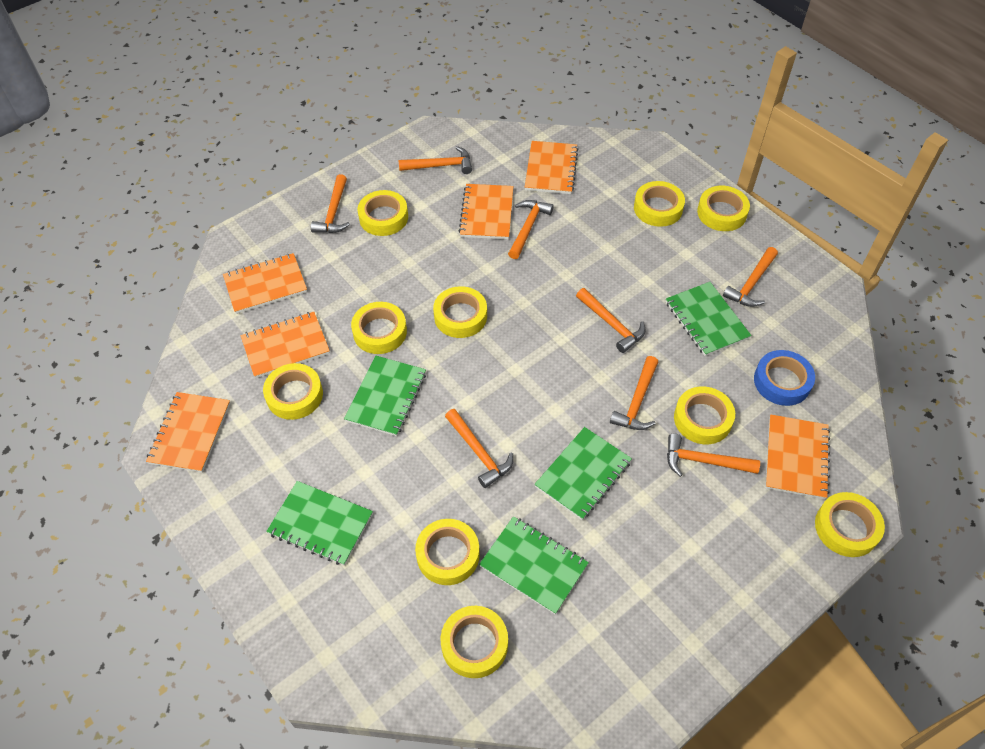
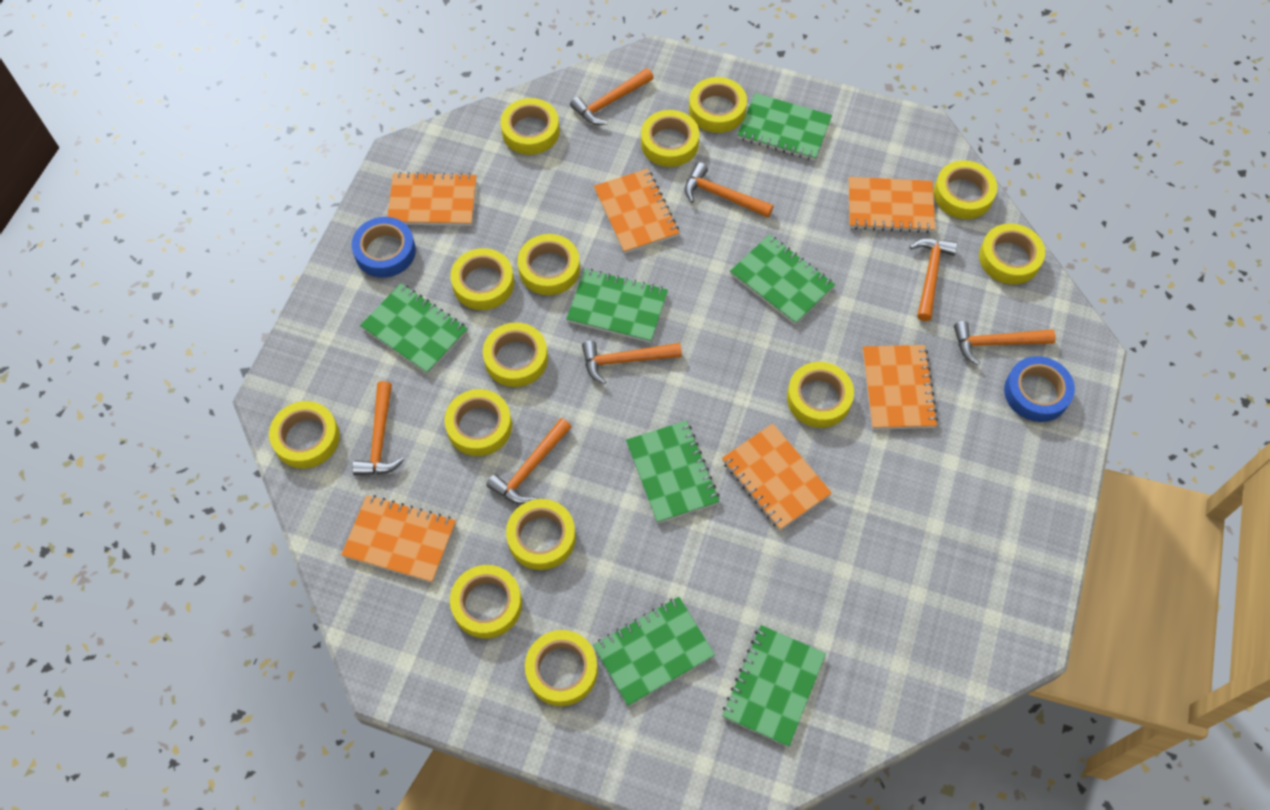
blue tape: 1 -> 2
green notebook: 5 -> 7
orange hammer: 8 -> 7
yellow tape: 10 -> 14

